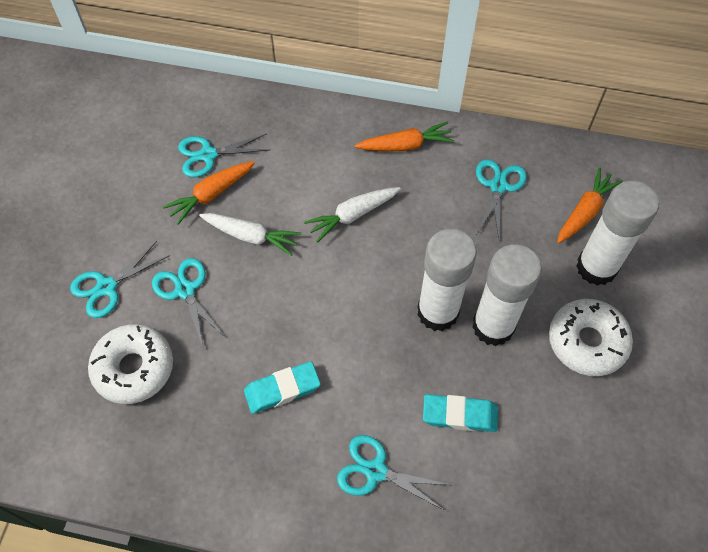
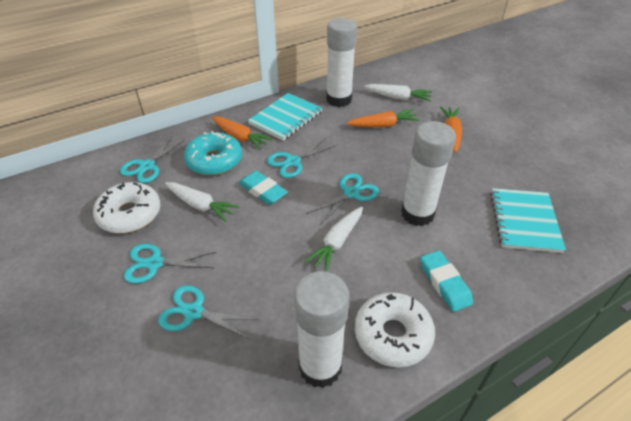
turquoise donut: 0 -> 1
turquoise notebook: 0 -> 2
white carrot: 2 -> 3

